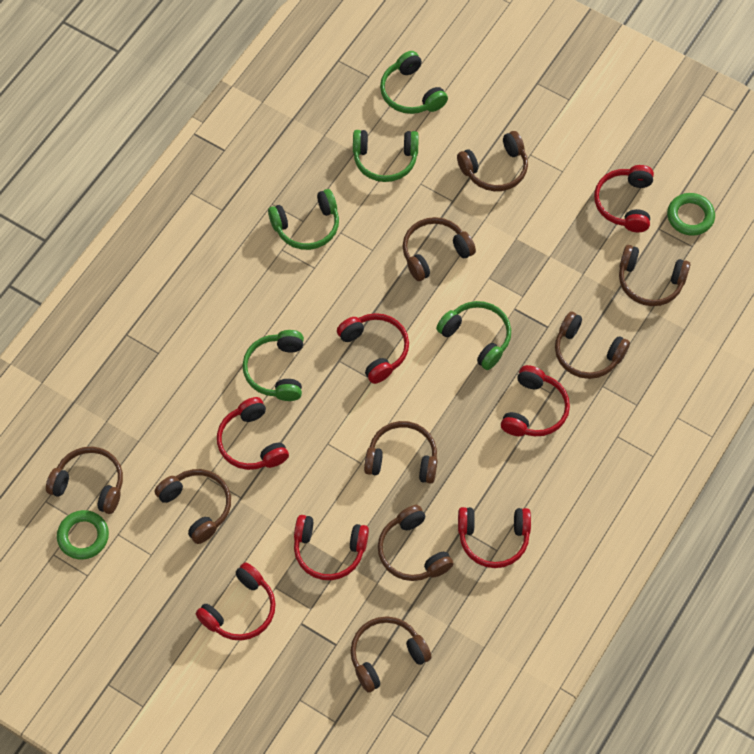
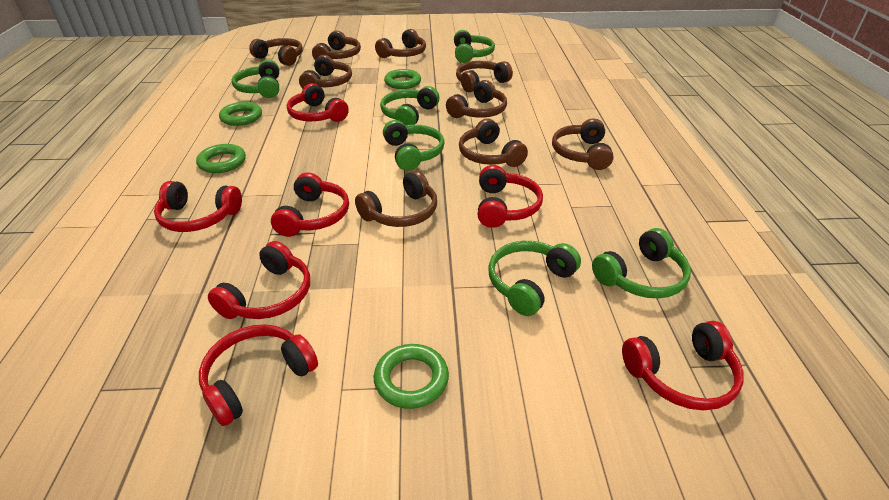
green headphones: 5 -> 6
green ring: 2 -> 4

